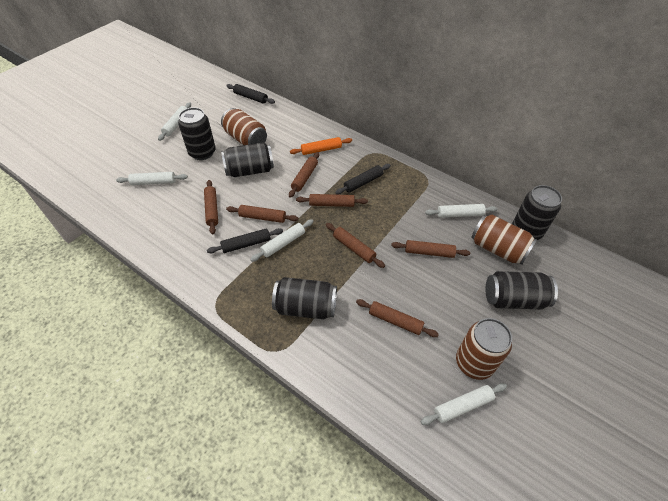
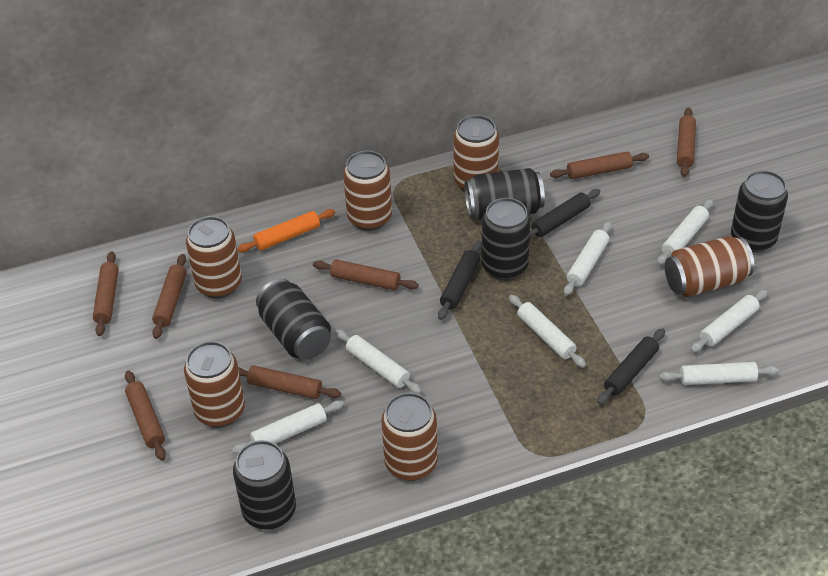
brown can: 3 -> 6
white rolling pin: 5 -> 7

